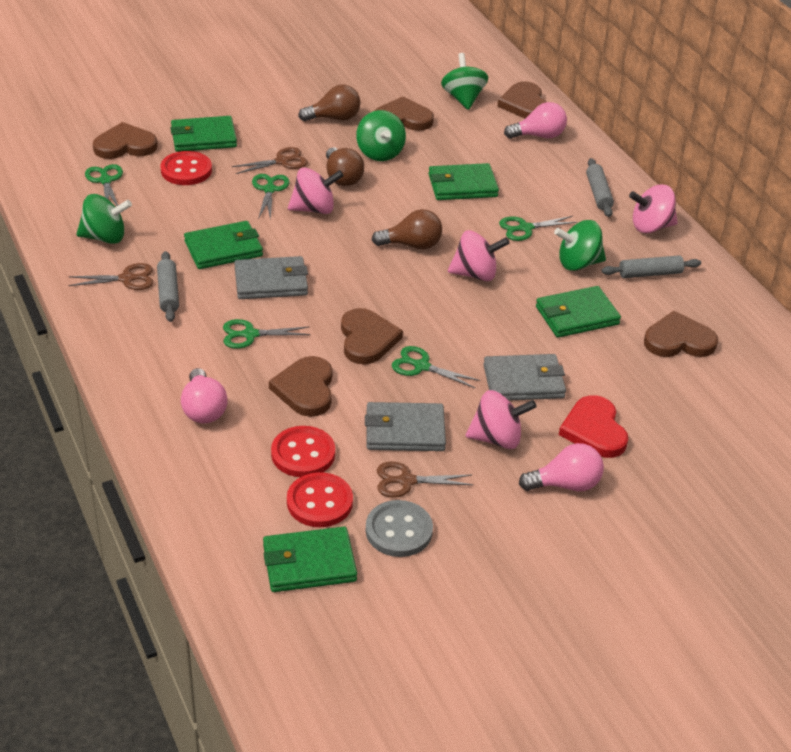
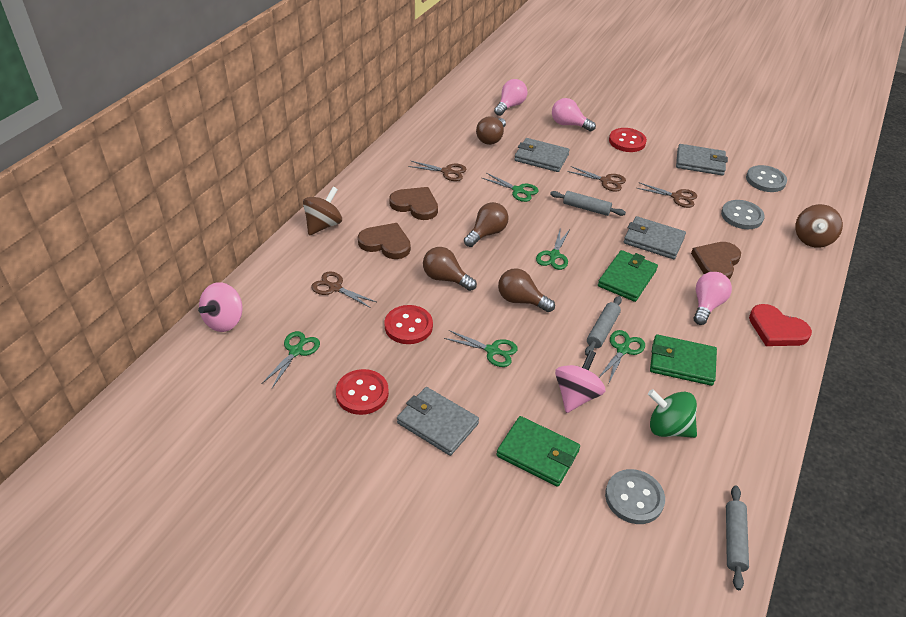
brown heart: 6 -> 3
brown light bulb: 3 -> 4
brown scissors: 3 -> 4
brown spinning top: 0 -> 2
green spinning top: 4 -> 1
green wallet: 5 -> 3
grey button: 1 -> 3
grey wallet: 3 -> 4
pink spinning top: 4 -> 2

